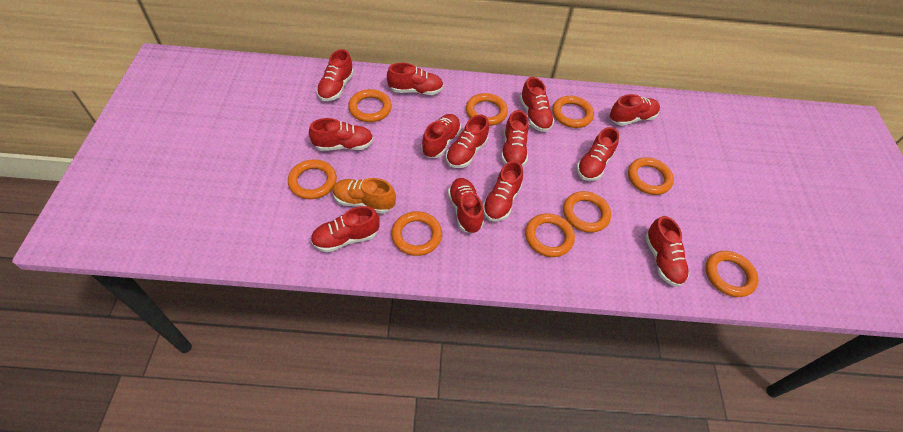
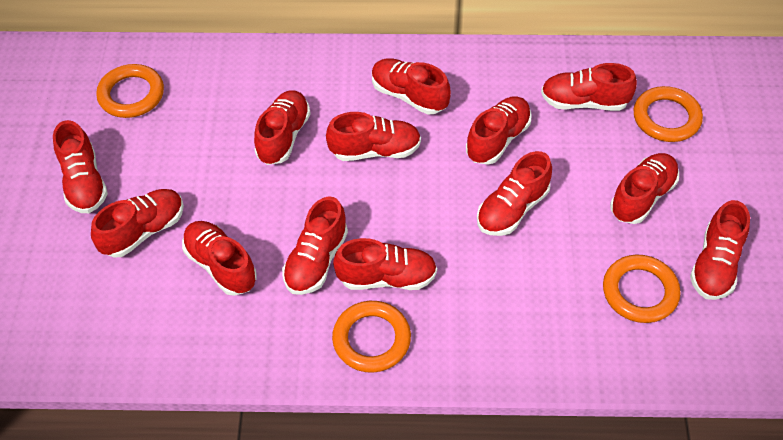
orange ring: 9 -> 4
orange shoe: 1 -> 0

